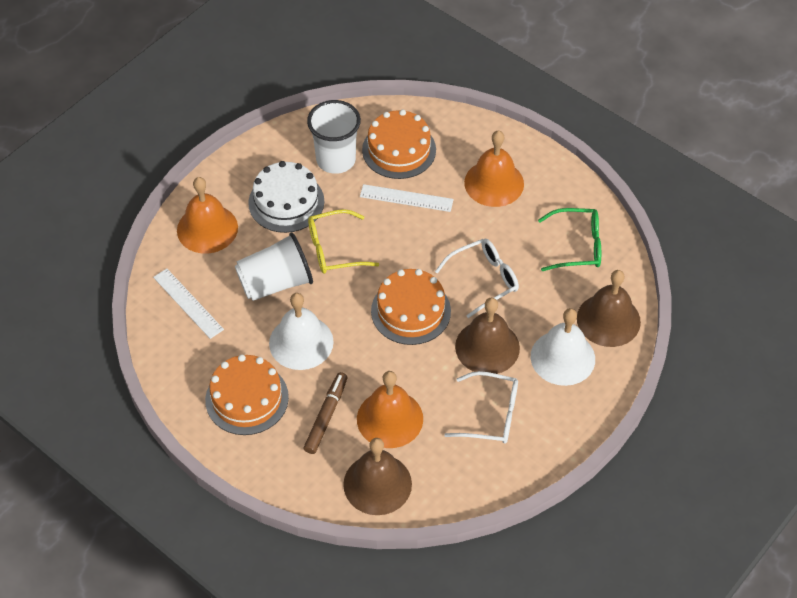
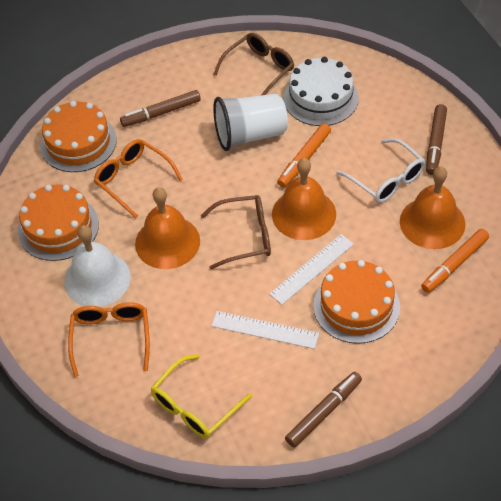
brown bell: 3 -> 0
brown glasses: 0 -> 2
brown marker: 1 -> 3
green glasses: 1 -> 0
orange glasses: 0 -> 2
orange marker: 0 -> 2
white bell: 2 -> 1
white cup: 2 -> 1
white glasses: 2 -> 1

